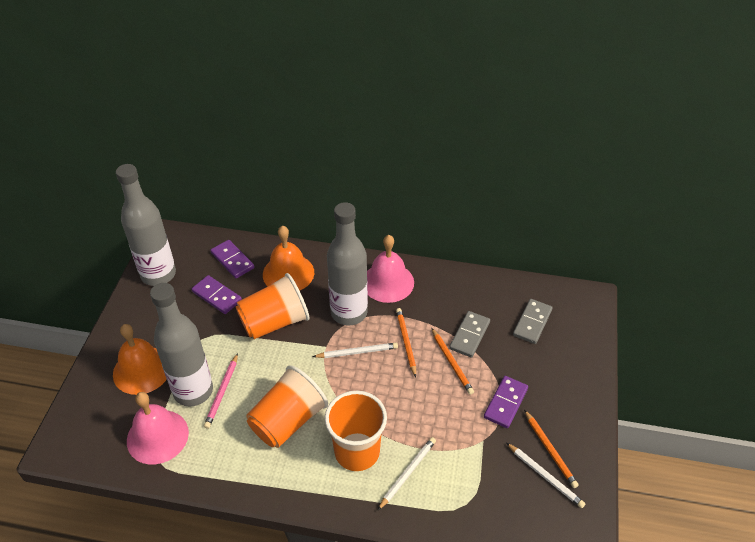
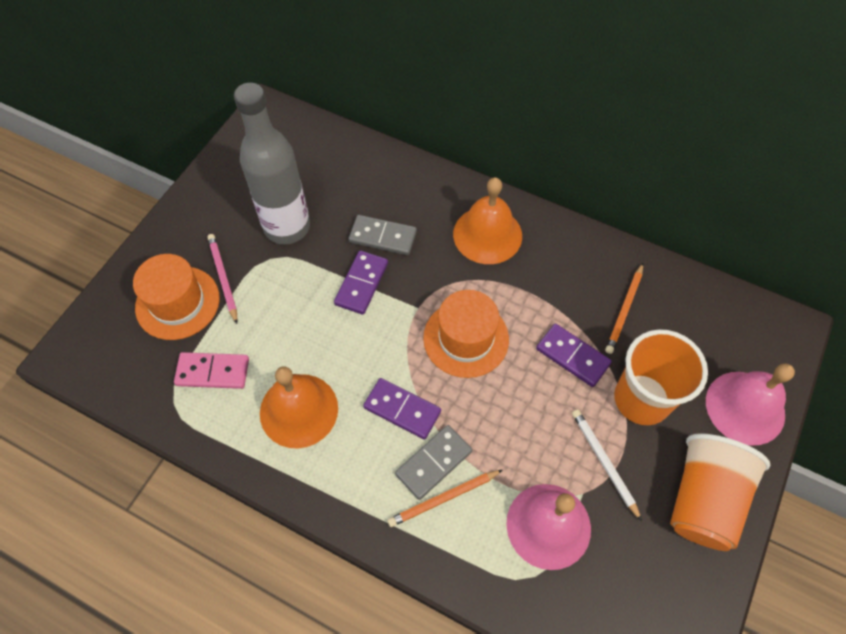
grey bottle: 3 -> 1
orange cup: 3 -> 2
orange hat: 0 -> 2
orange pencil: 3 -> 2
pink domino: 0 -> 1
white pencil: 3 -> 1

